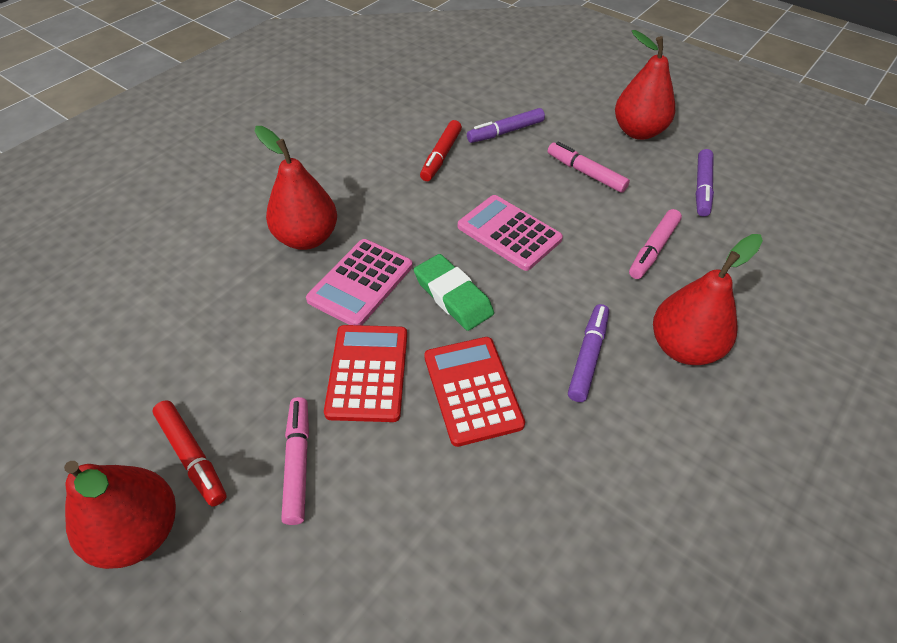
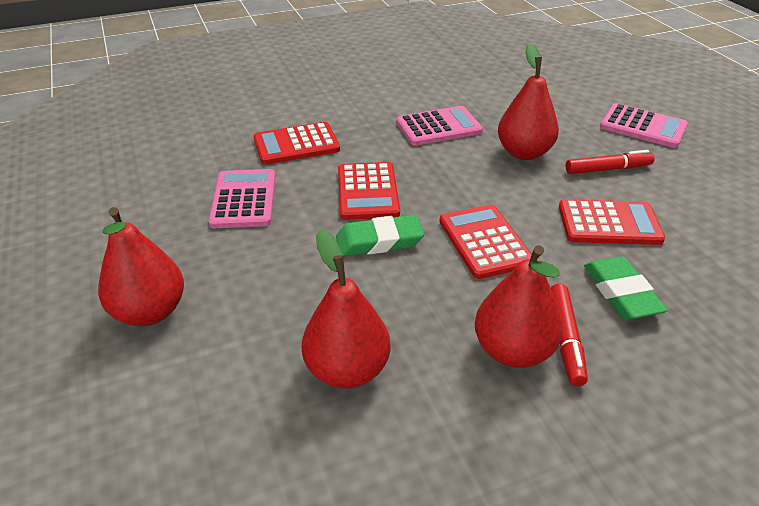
green eraser: 1 -> 2
pink calculator: 2 -> 3
pink marker: 3 -> 0
purple marker: 3 -> 0
red calculator: 2 -> 4

